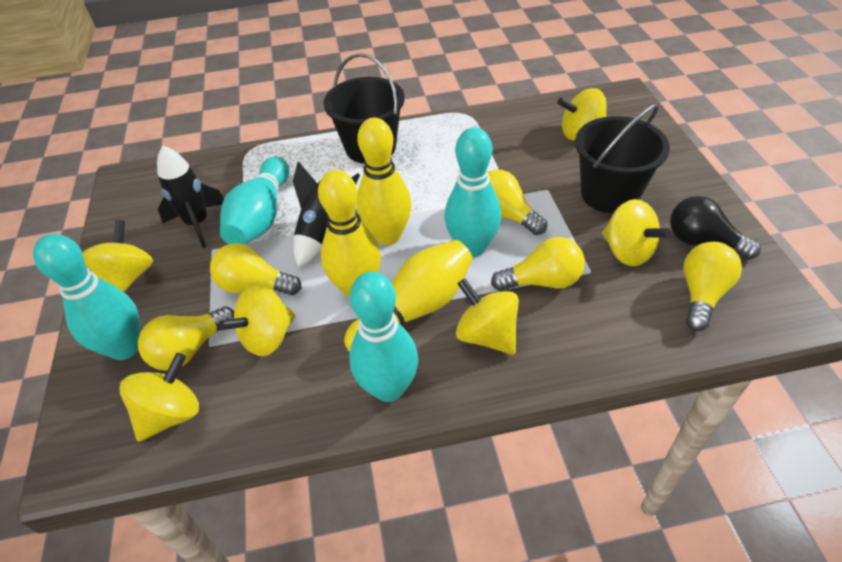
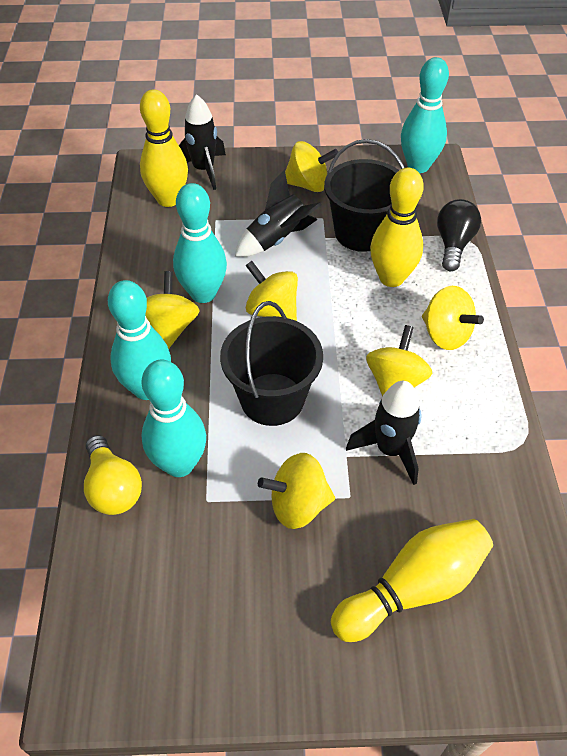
black rocket: 2 -> 3
yellow light bulb: 5 -> 1

